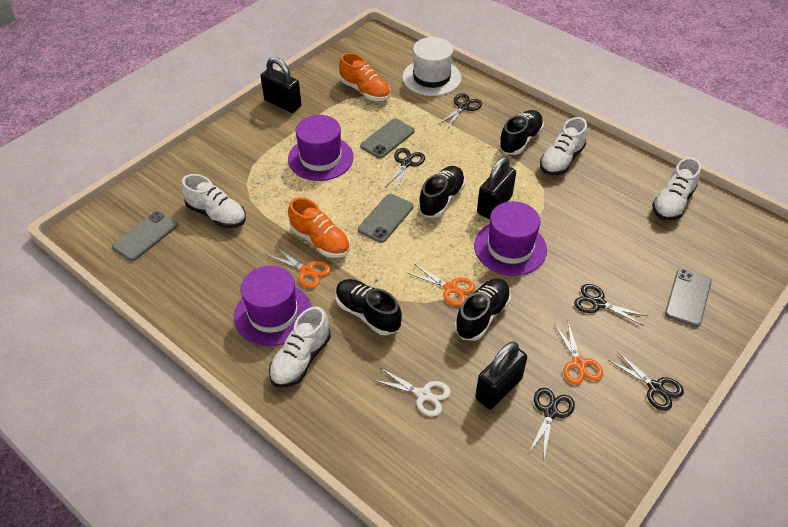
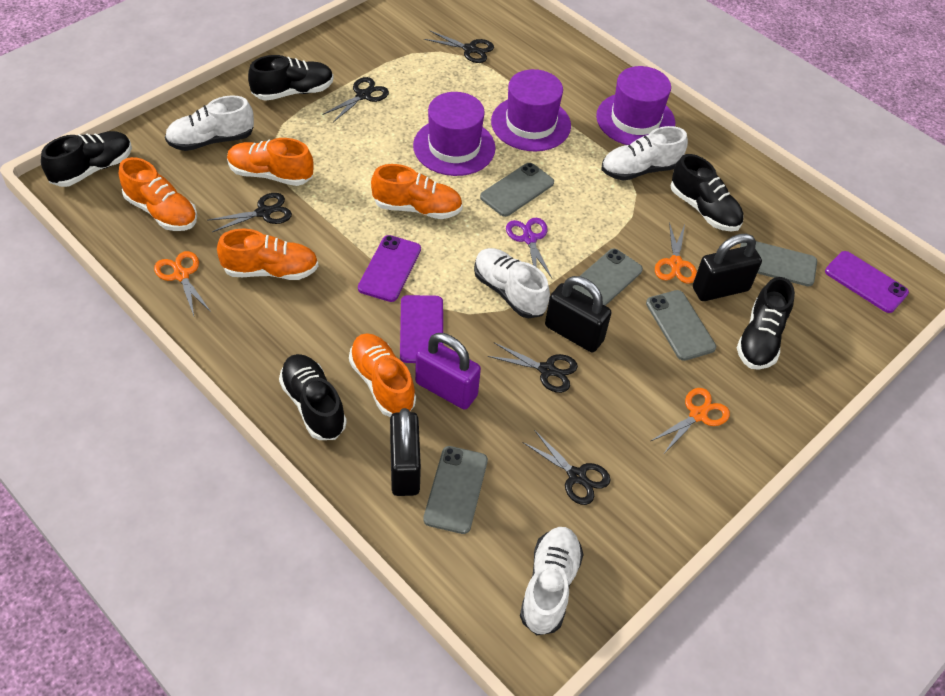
black shoe: 4 -> 5
grey phone: 4 -> 5
orange shoe: 2 -> 5
purple padlock: 0 -> 1
purple phone: 0 -> 3
purple scissors: 0 -> 1
white hat: 1 -> 0
white scissors: 1 -> 0

